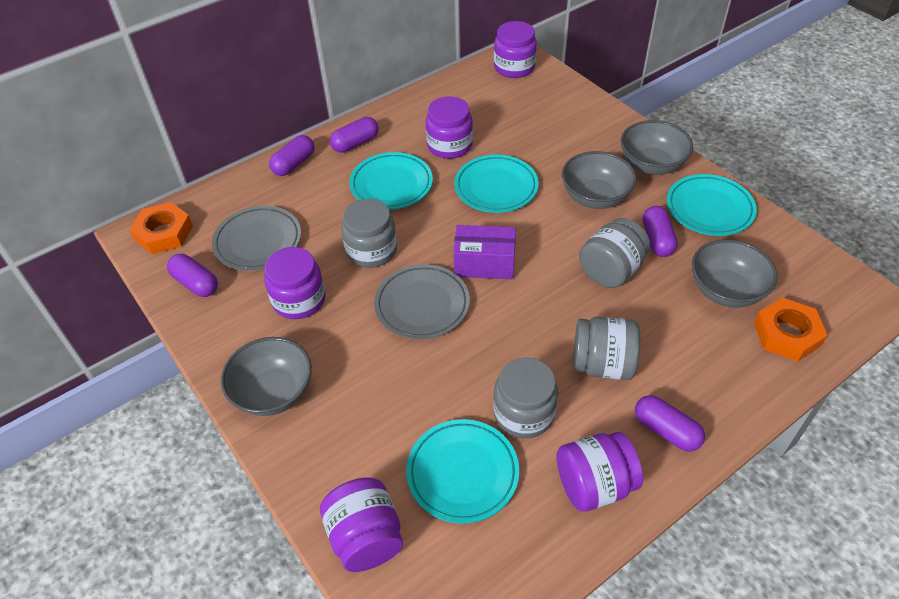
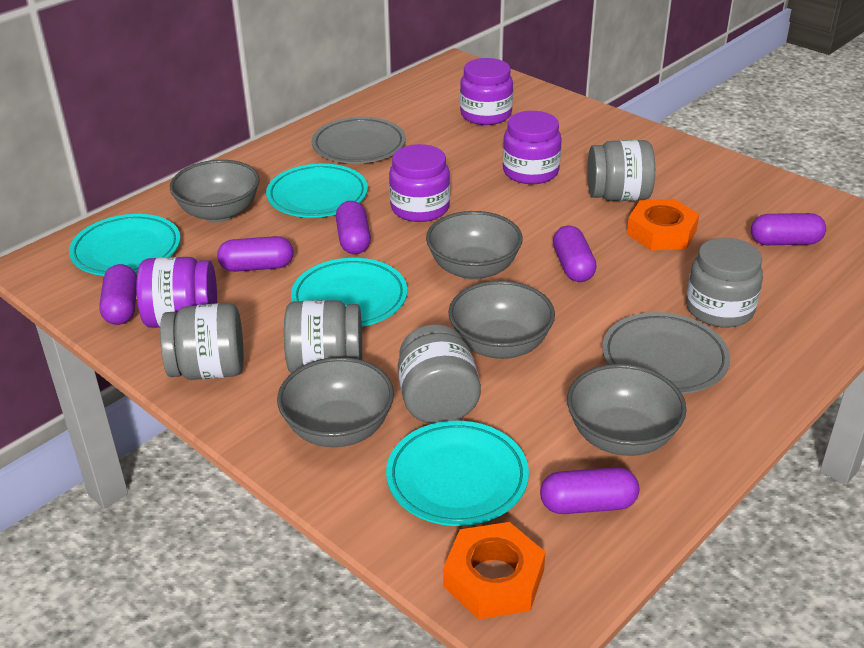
grey bowl: 4 -> 5
grey jar: 4 -> 5
purple box: 1 -> 0
purple capsule: 5 -> 6
purple jar: 5 -> 4

